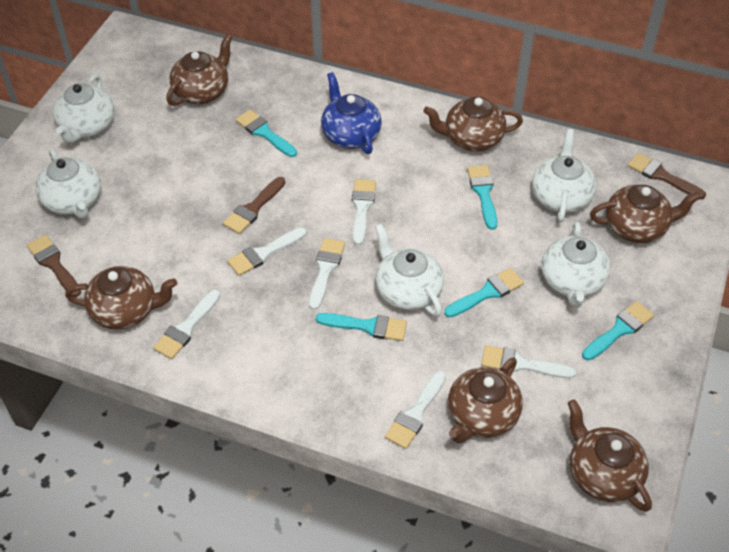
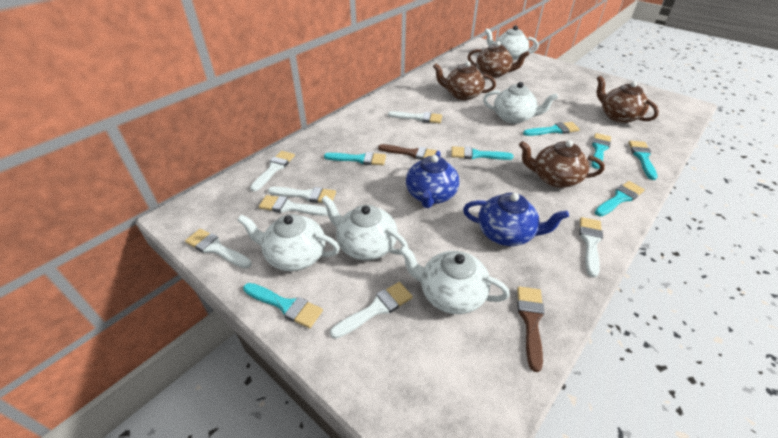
blue teapot: 1 -> 2
brown brush: 3 -> 2
brown teapot: 6 -> 4
turquoise brush: 5 -> 7
white brush: 6 -> 7

